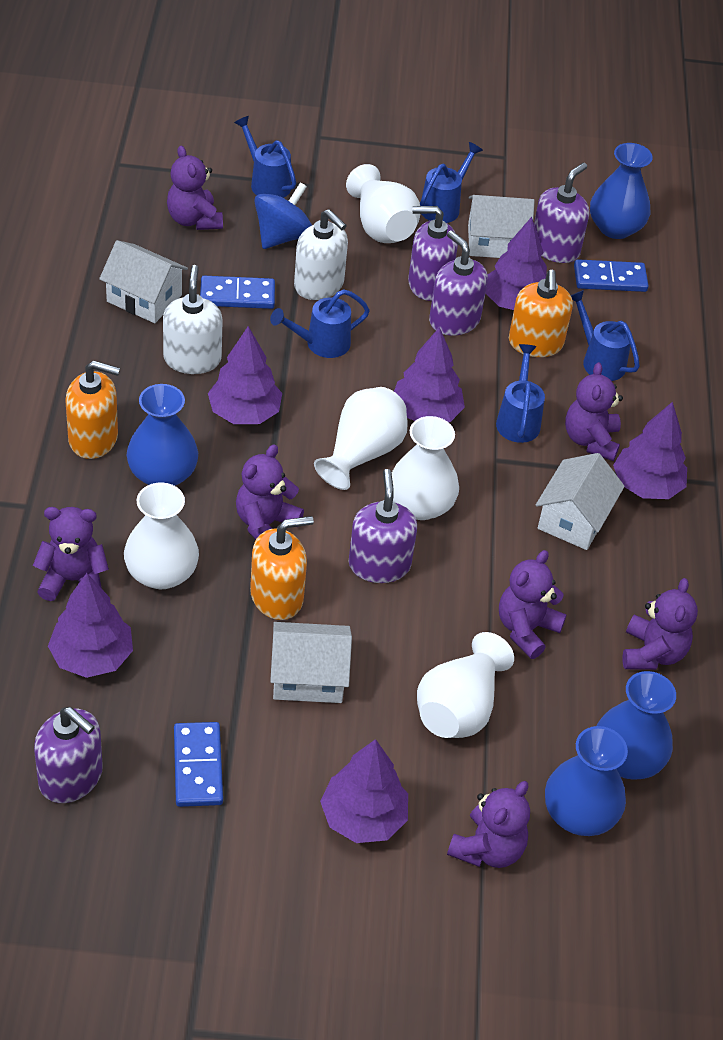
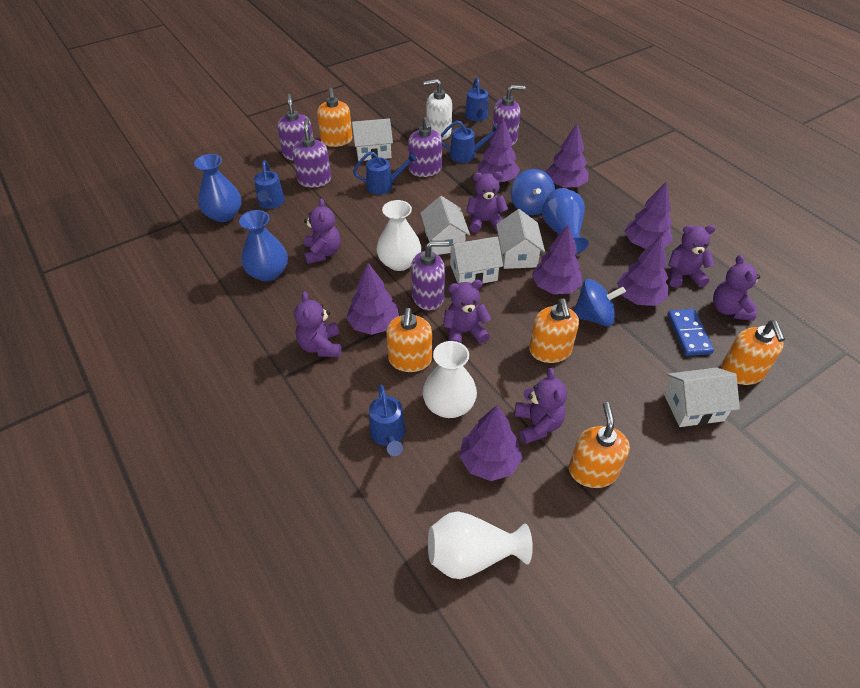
blue domino: 3 -> 1
blue spinning top: 1 -> 2
blue vase: 4 -> 3
orange soap dispenser: 3 -> 5
purple tree: 6 -> 7
white house: 4 -> 5
white soap dispenser: 2 -> 1
white vase: 5 -> 3

